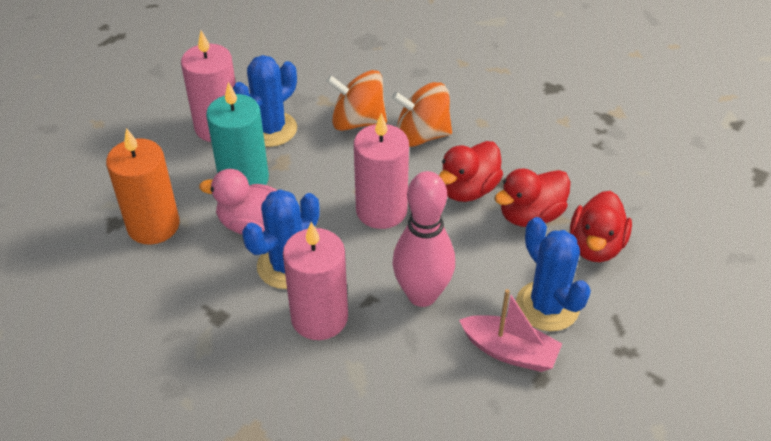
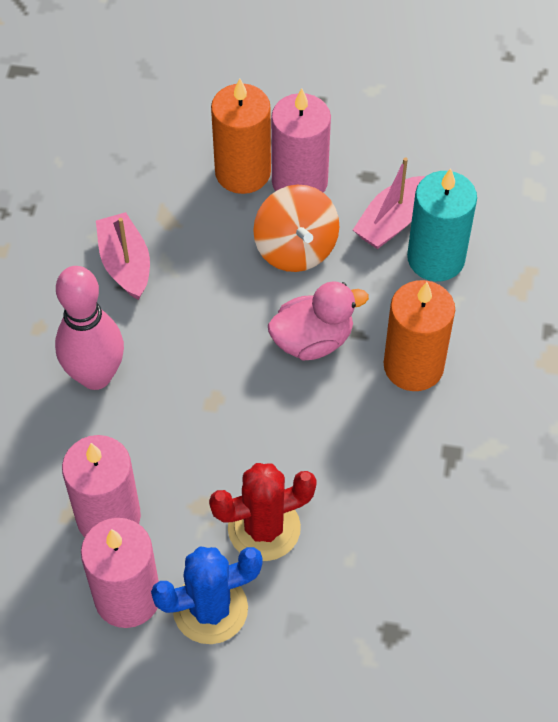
blue cactus: 3 -> 1
orange candle: 1 -> 2
orange spinning top: 2 -> 1
pink boat: 1 -> 2
red cactus: 0 -> 1
red duck: 3 -> 0

